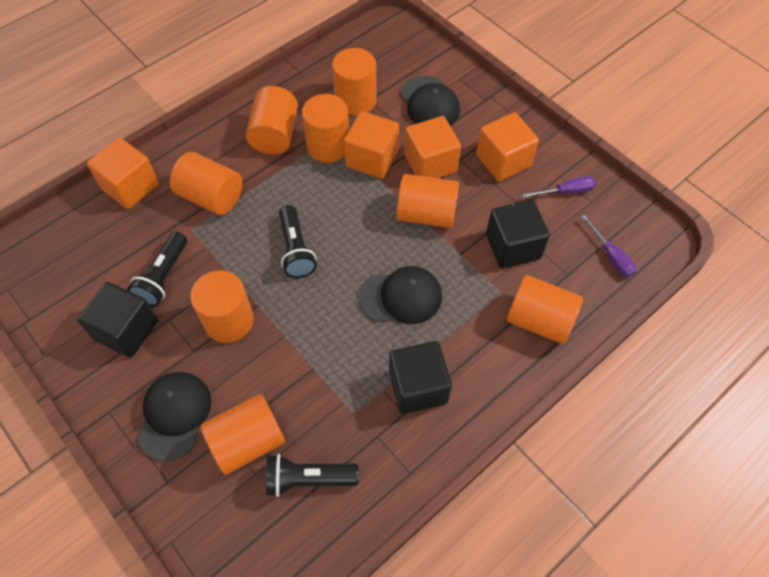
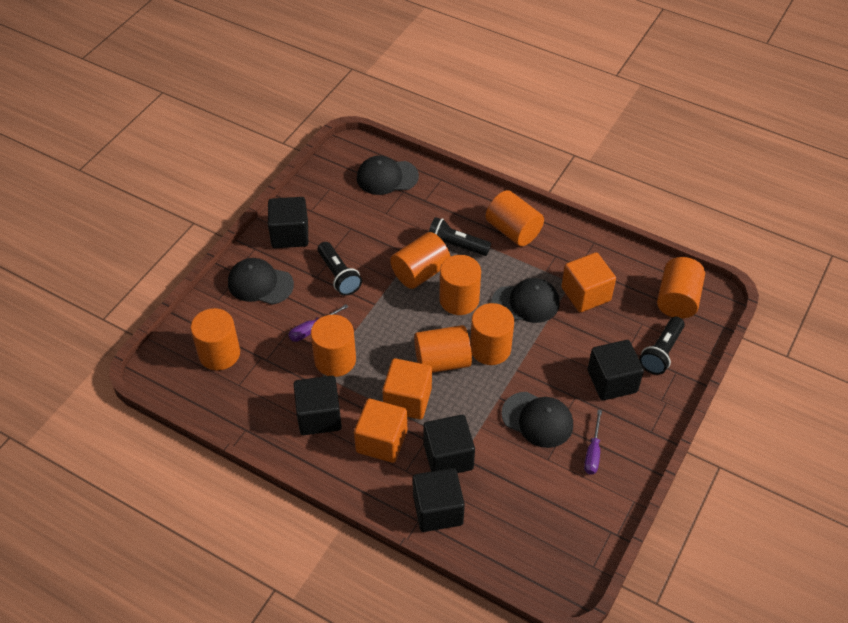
black cap: 3 -> 4
black cube: 3 -> 5
orange cube: 4 -> 3

